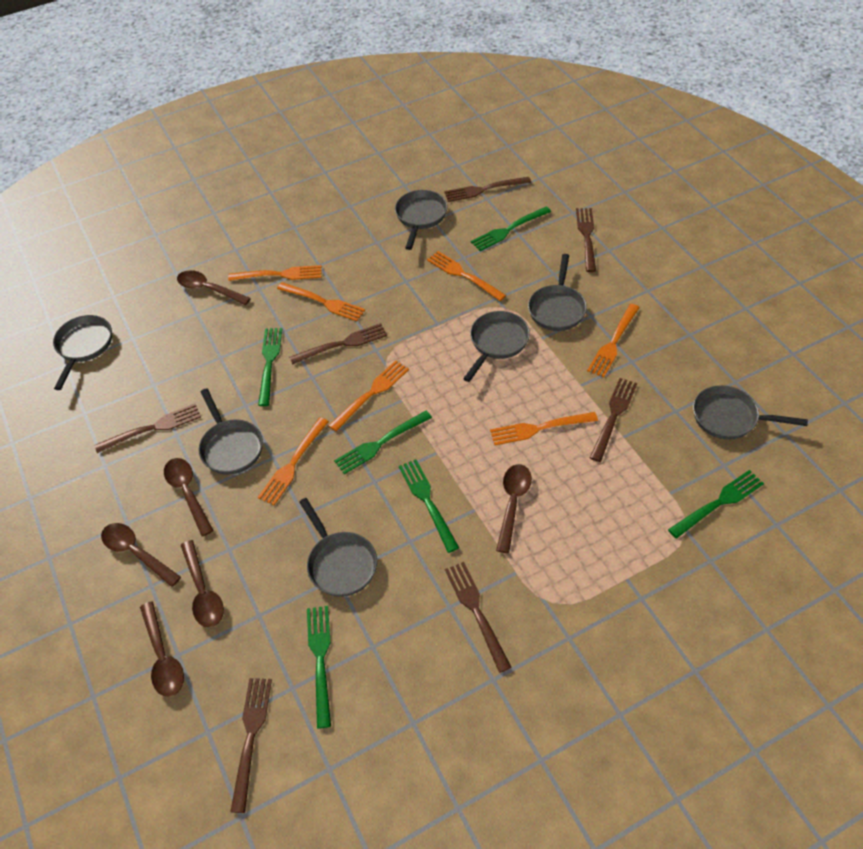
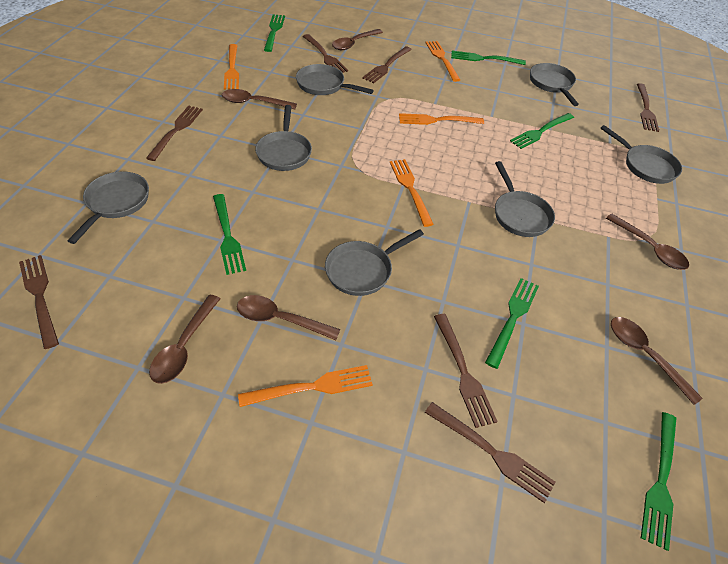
orange fork: 7 -> 5

